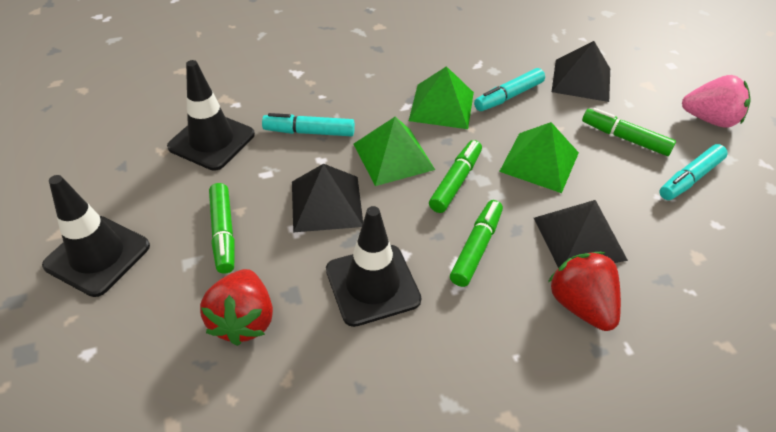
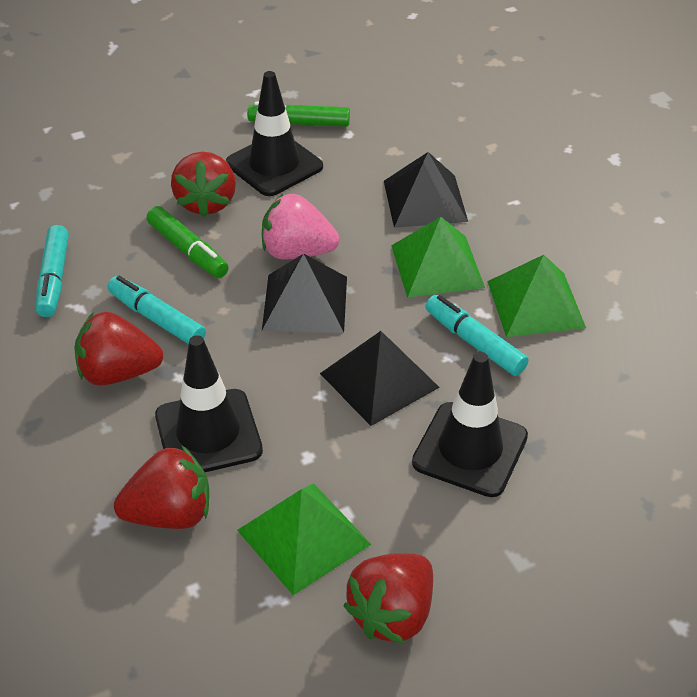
green marker: 4 -> 2
red strawberry: 2 -> 4

